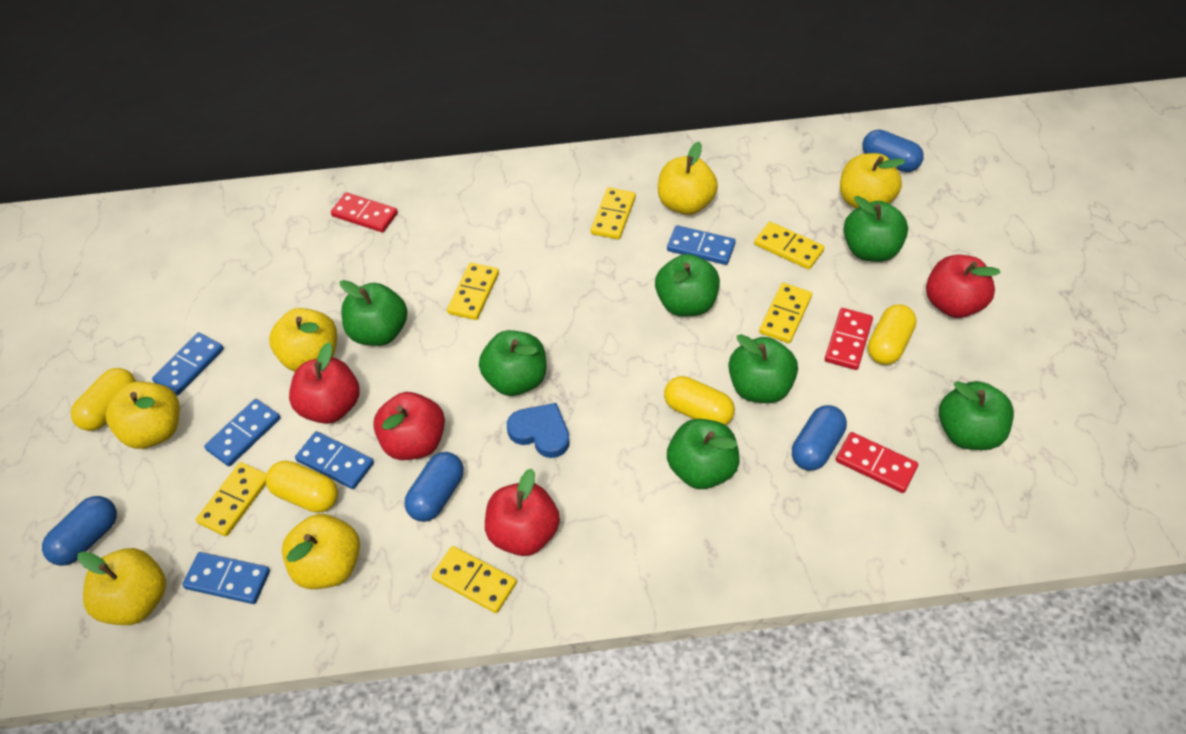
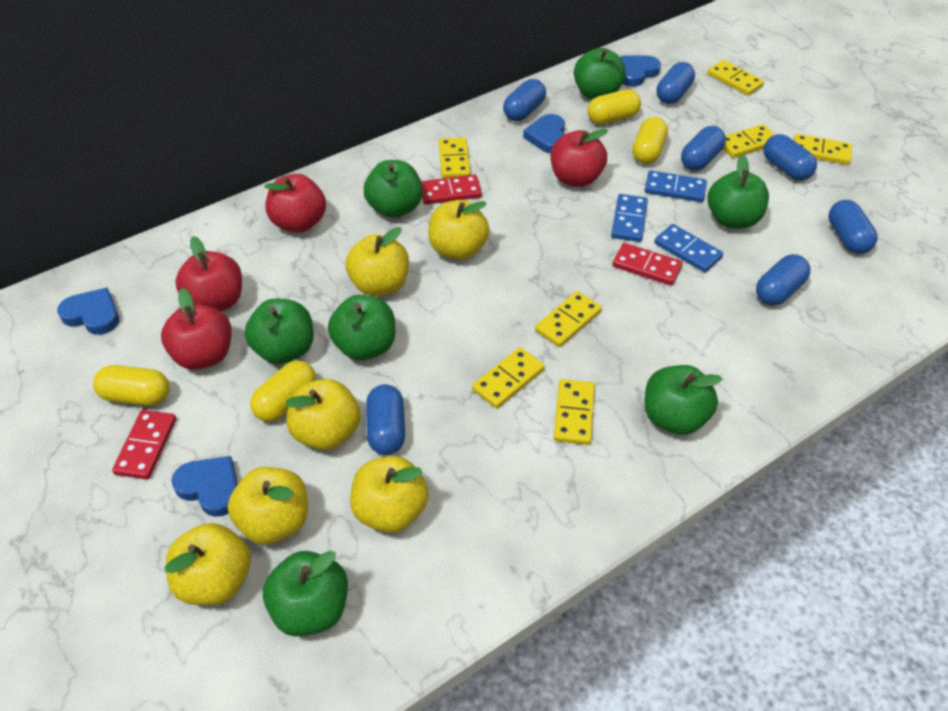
blue capsule: 4 -> 7
blue domino: 5 -> 3
blue heart: 1 -> 4
yellow domino: 6 -> 7

